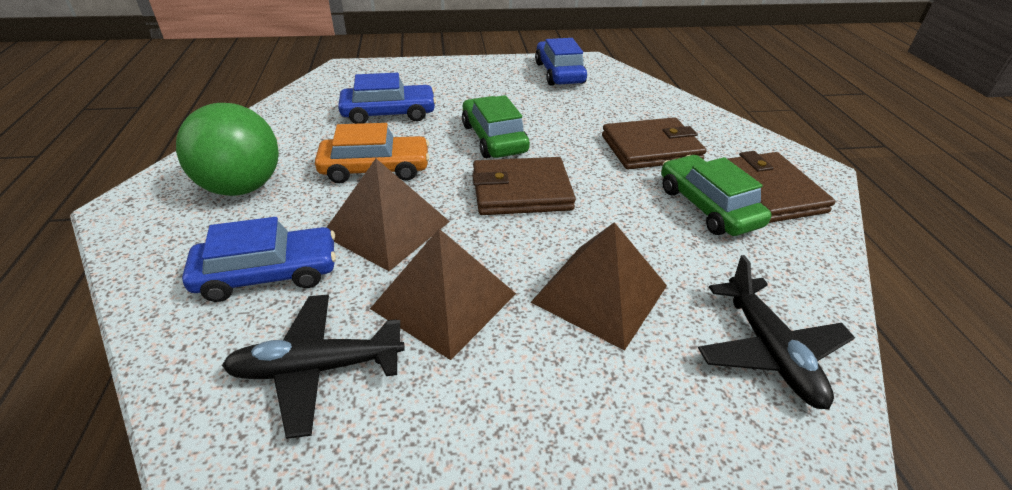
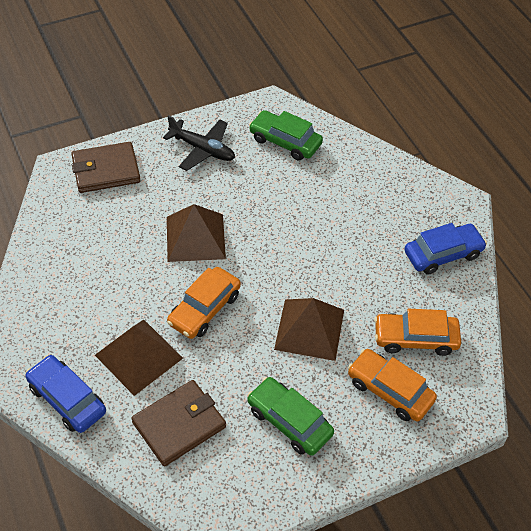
black plane: 2 -> 1
blue car: 3 -> 2
brown wallet: 3 -> 2
green ball: 1 -> 0
orange car: 1 -> 3

